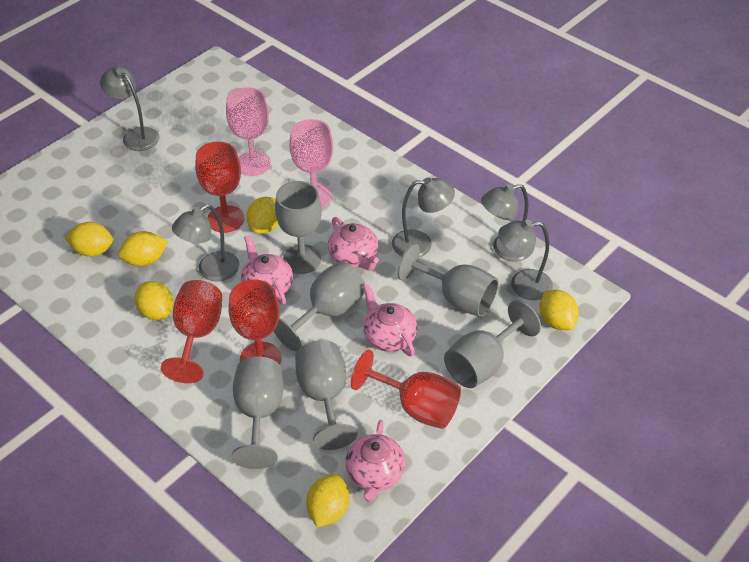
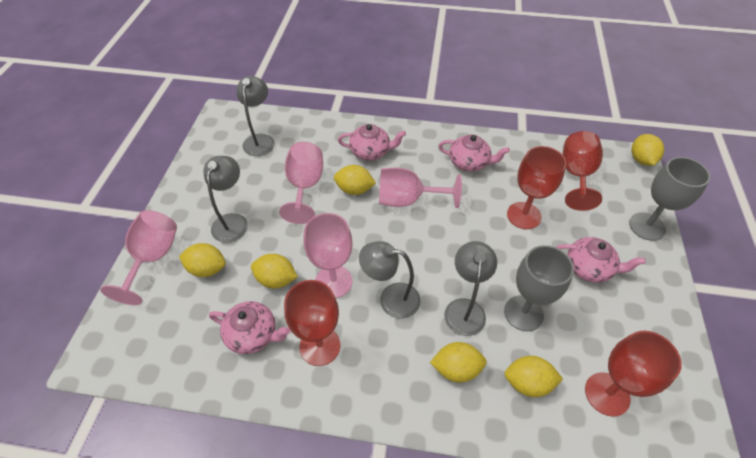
grey goblet: 6 -> 2
grey lamp: 5 -> 4
pink goblet: 2 -> 4

